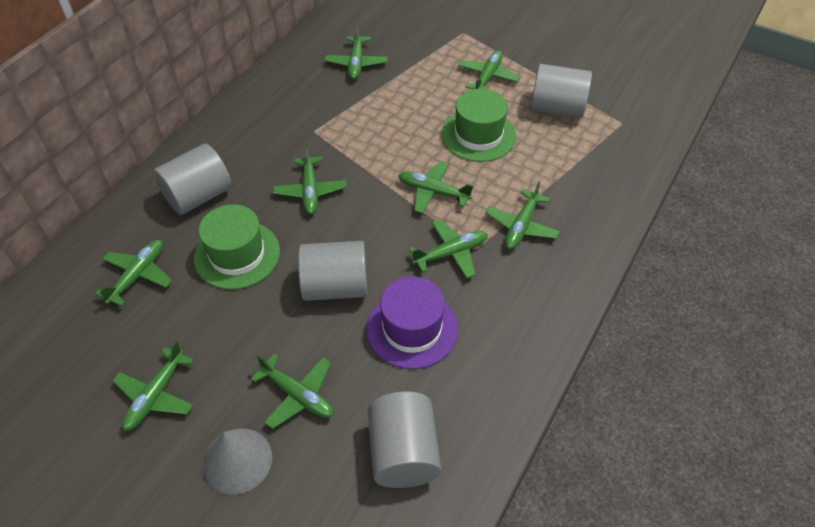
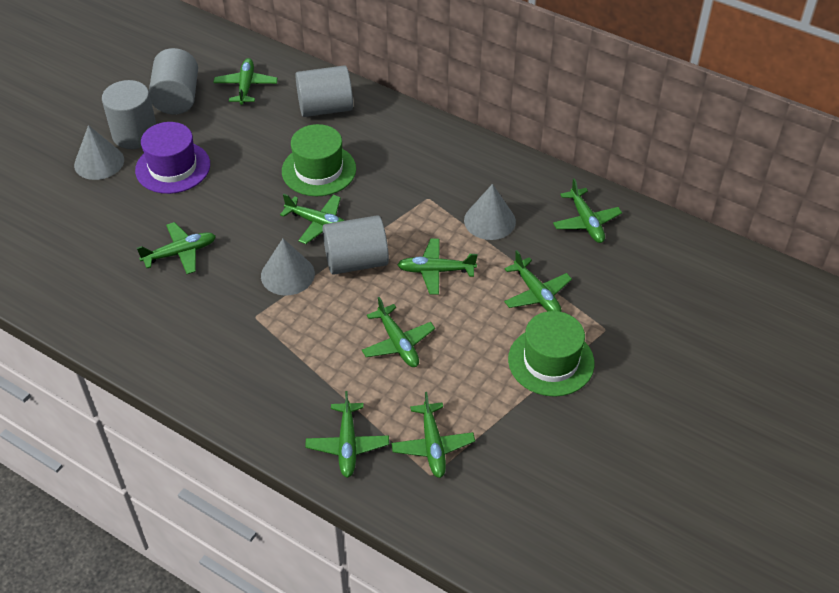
grey cone: 1 -> 3

